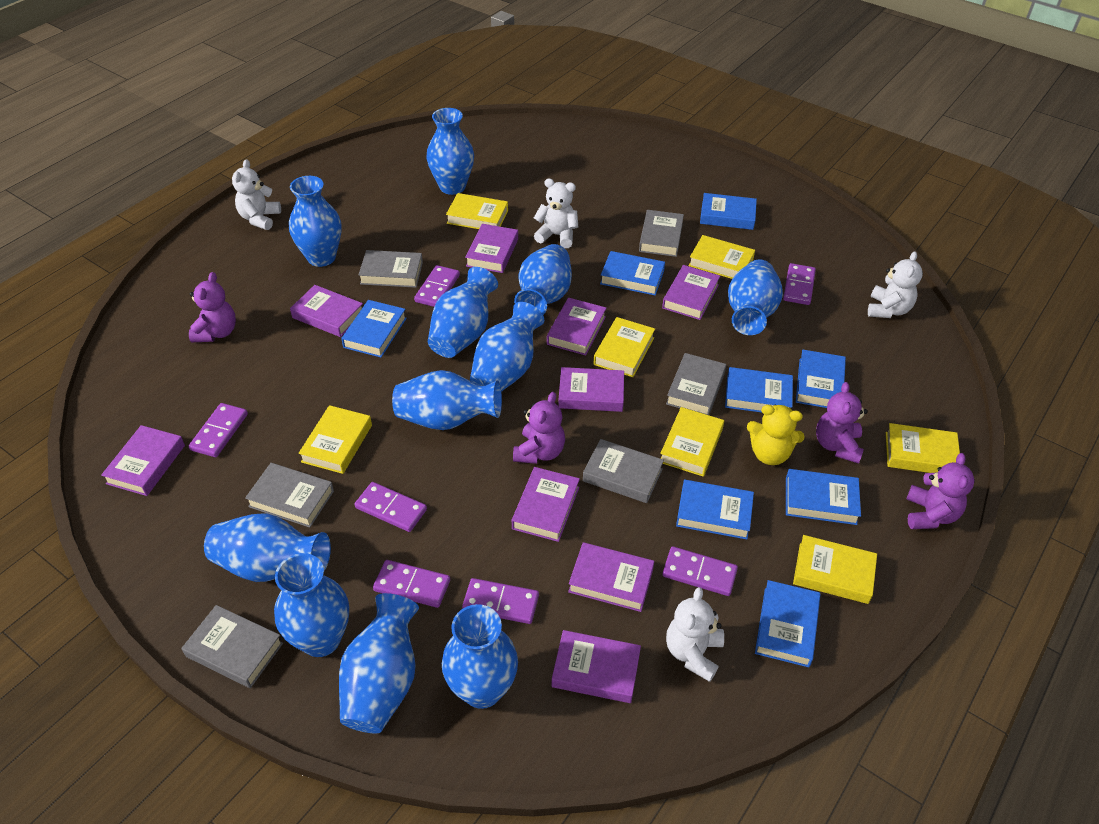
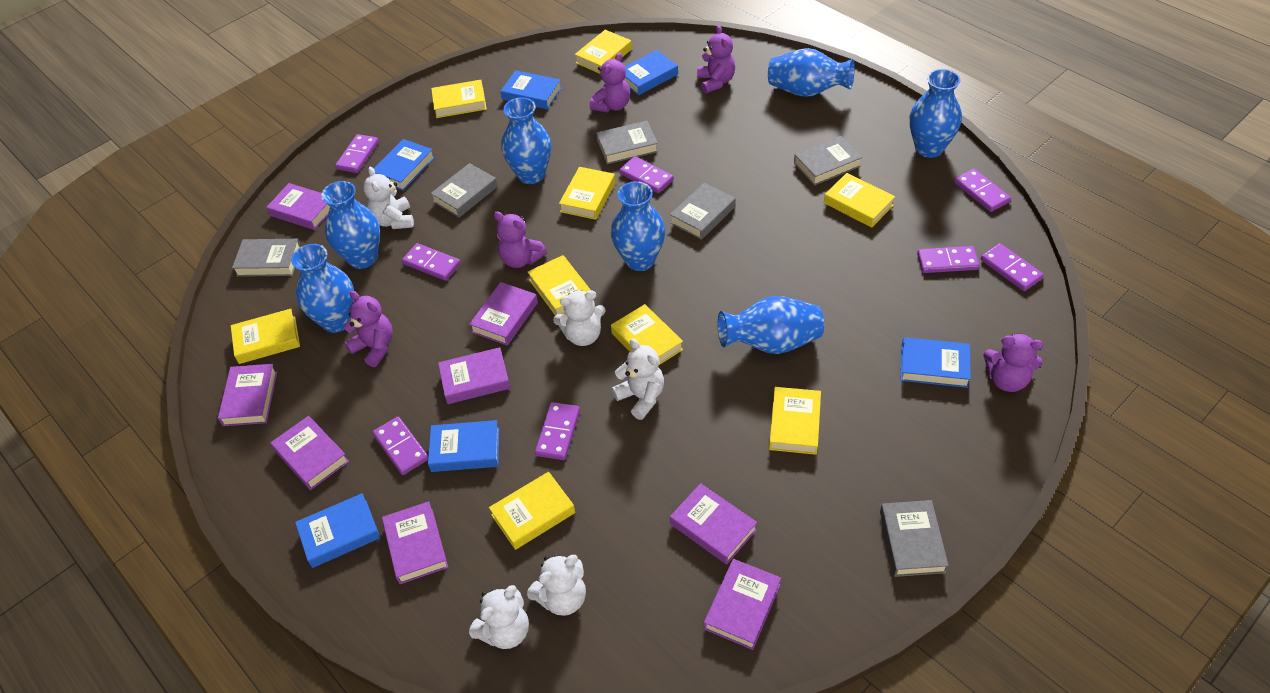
blue book: 8 -> 6
blue vase: 11 -> 7
purple book: 9 -> 8
purple domino: 7 -> 8
purple teddy bear: 4 -> 5
white teddy bear: 4 -> 5
yellow book: 7 -> 9
yellow teddy bear: 1 -> 0

